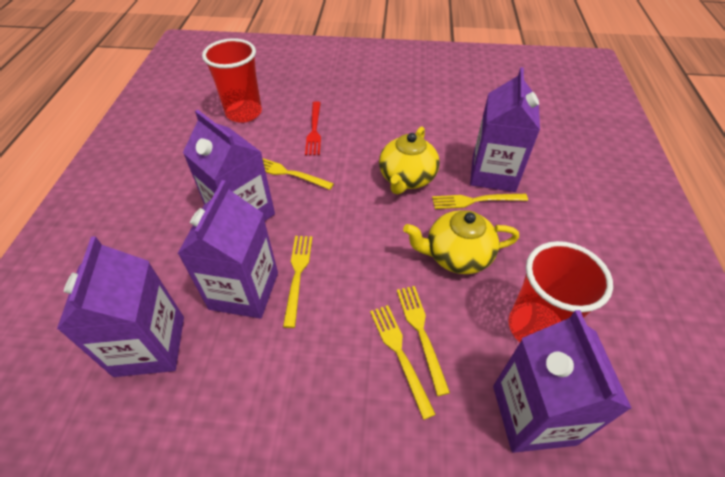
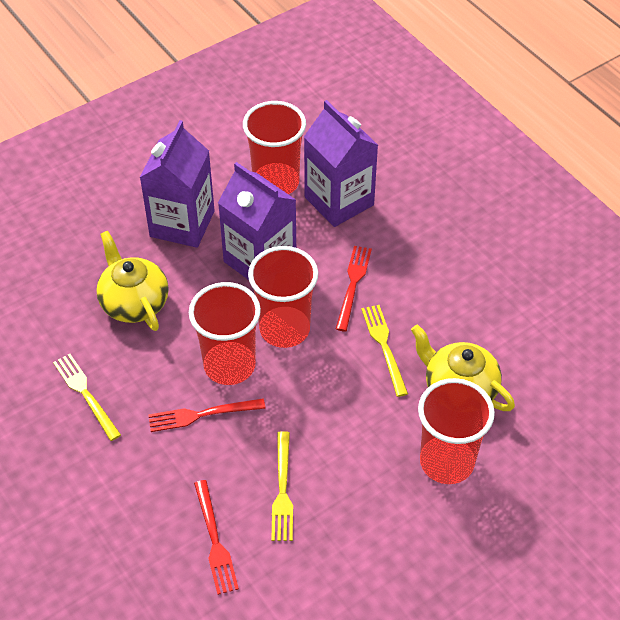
purple carton: 5 -> 3
red cup: 2 -> 4
red fork: 1 -> 3
yellow fork: 5 -> 3

